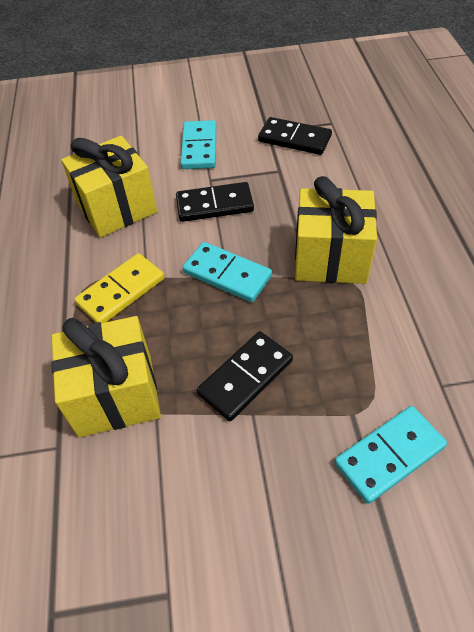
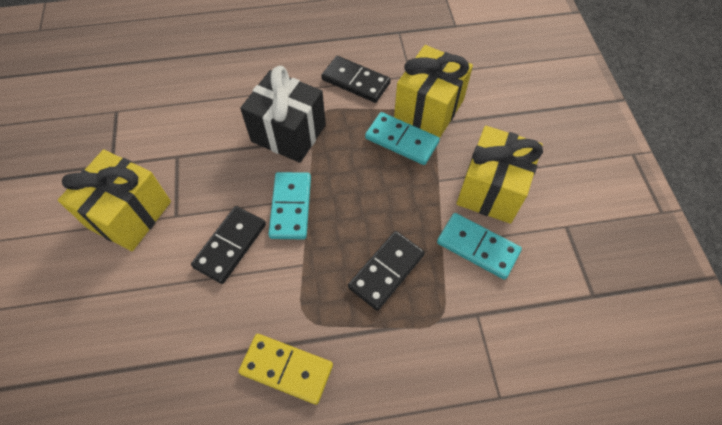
black gift: 0 -> 1

